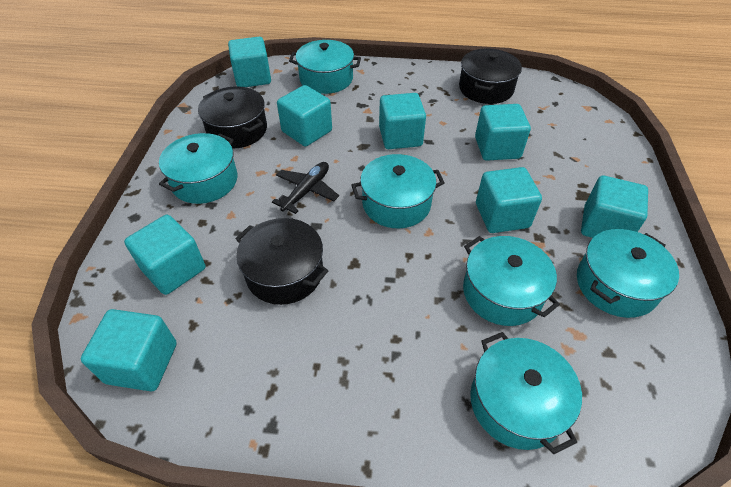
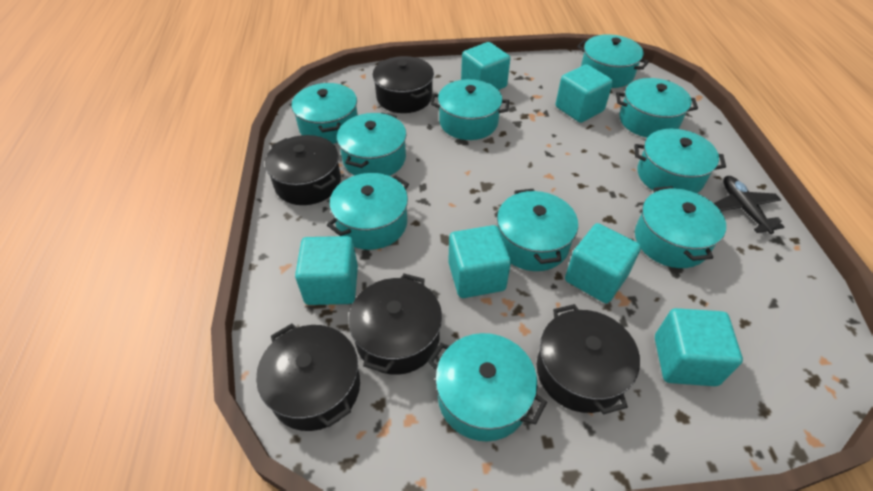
black pot: 3 -> 5
turquoise cube: 8 -> 6
turquoise pot: 6 -> 10

